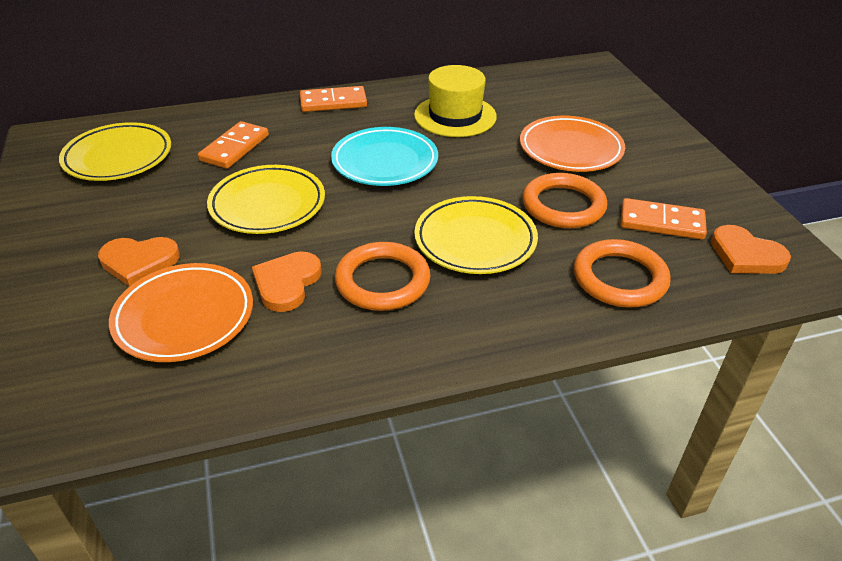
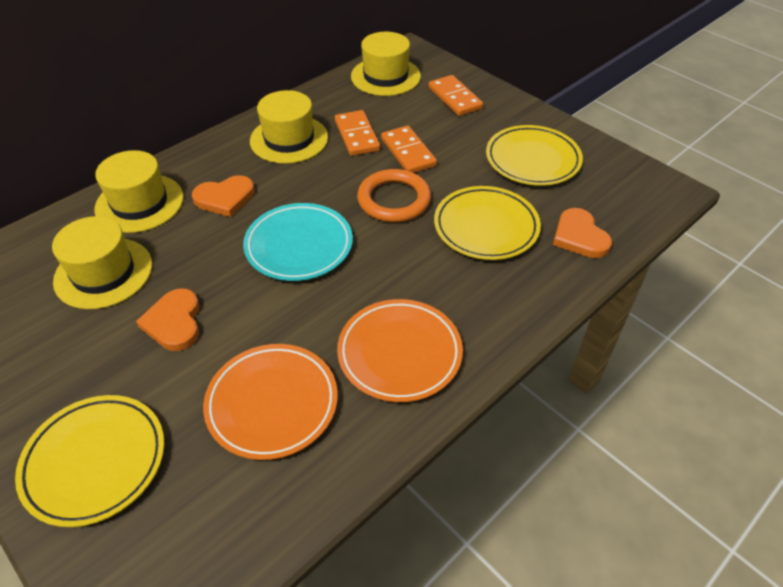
orange ring: 3 -> 1
yellow hat: 1 -> 4

